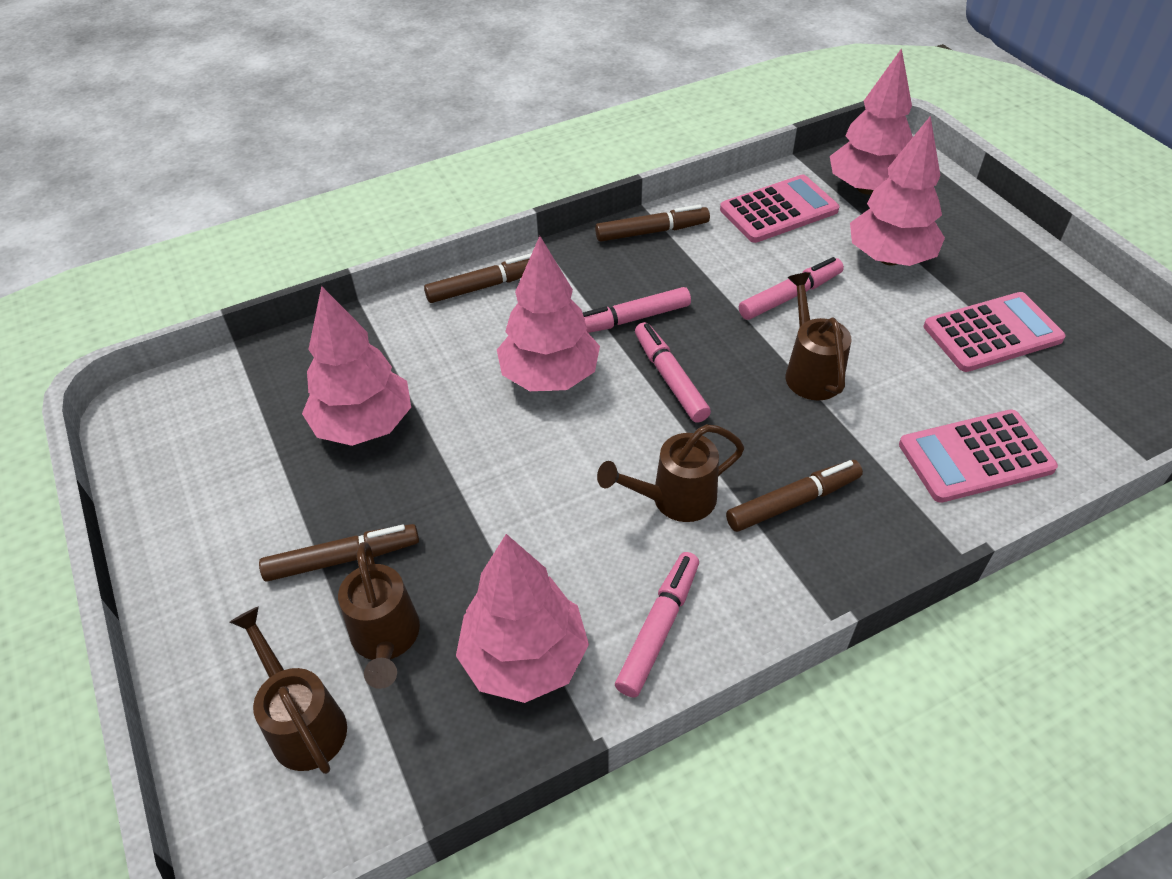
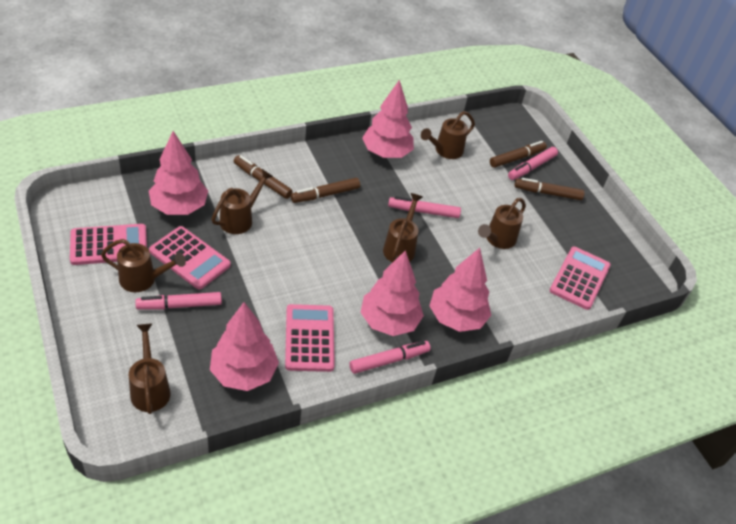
brown watering can: 4 -> 6
pink calculator: 3 -> 4

